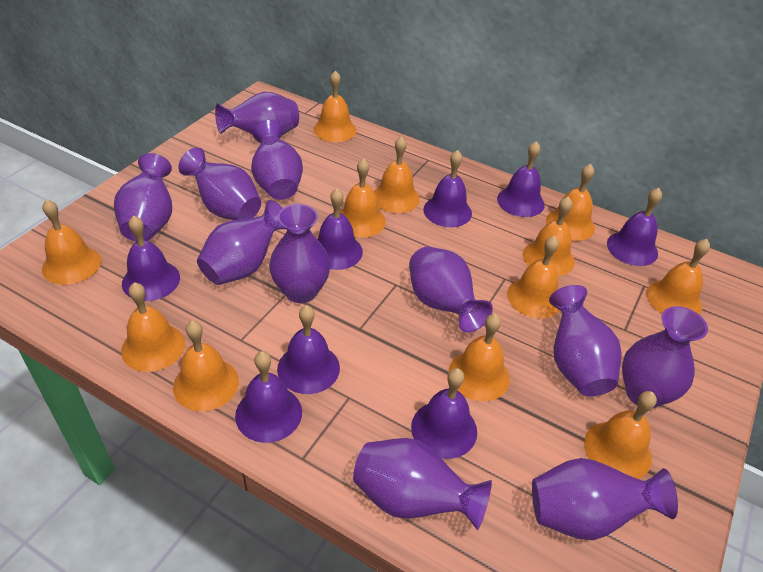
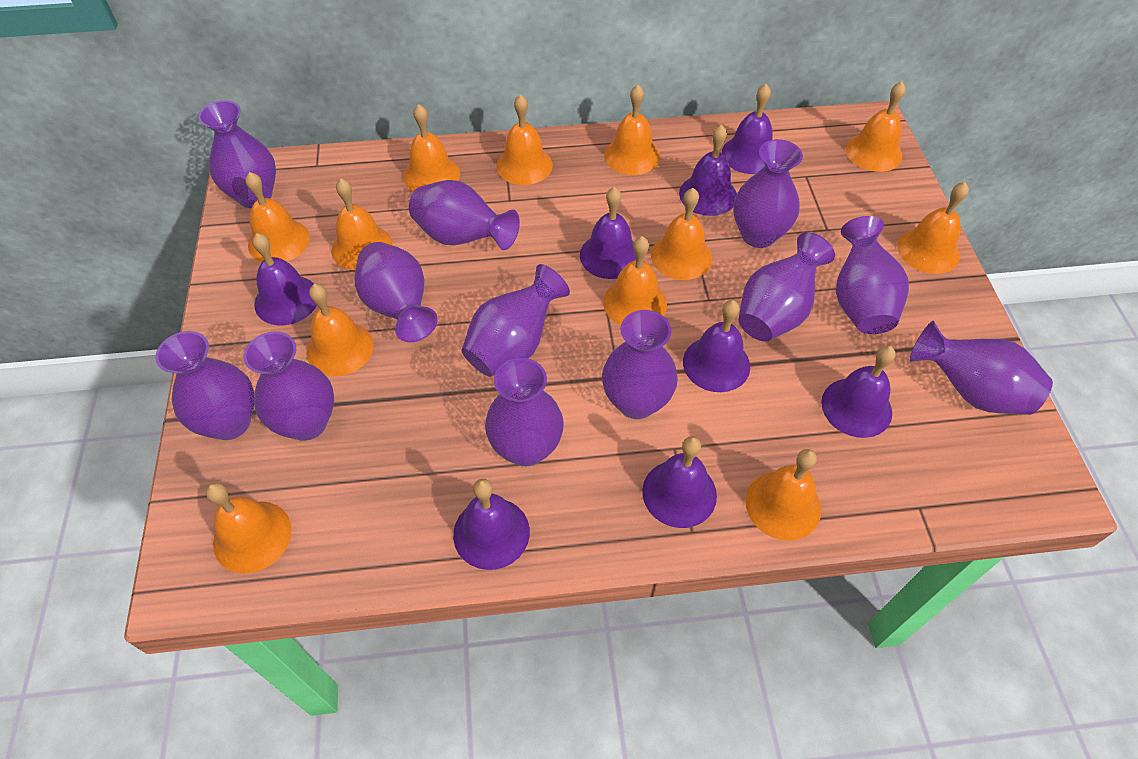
purple vase: 11 -> 12

